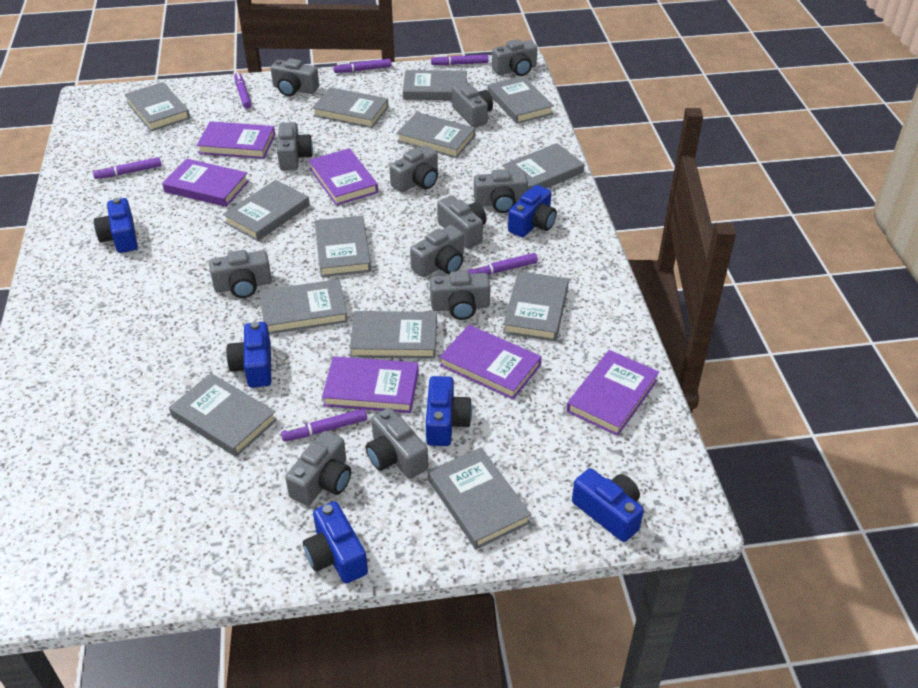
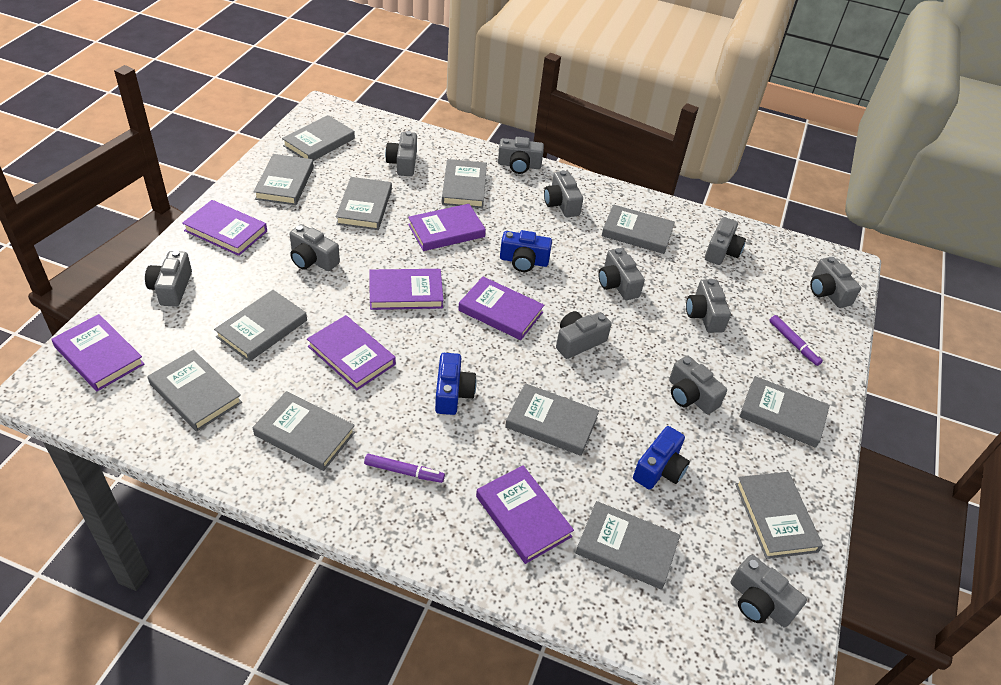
blue camera: 6 -> 3
grey book: 13 -> 12
purple book: 6 -> 7
purple marker: 6 -> 2

